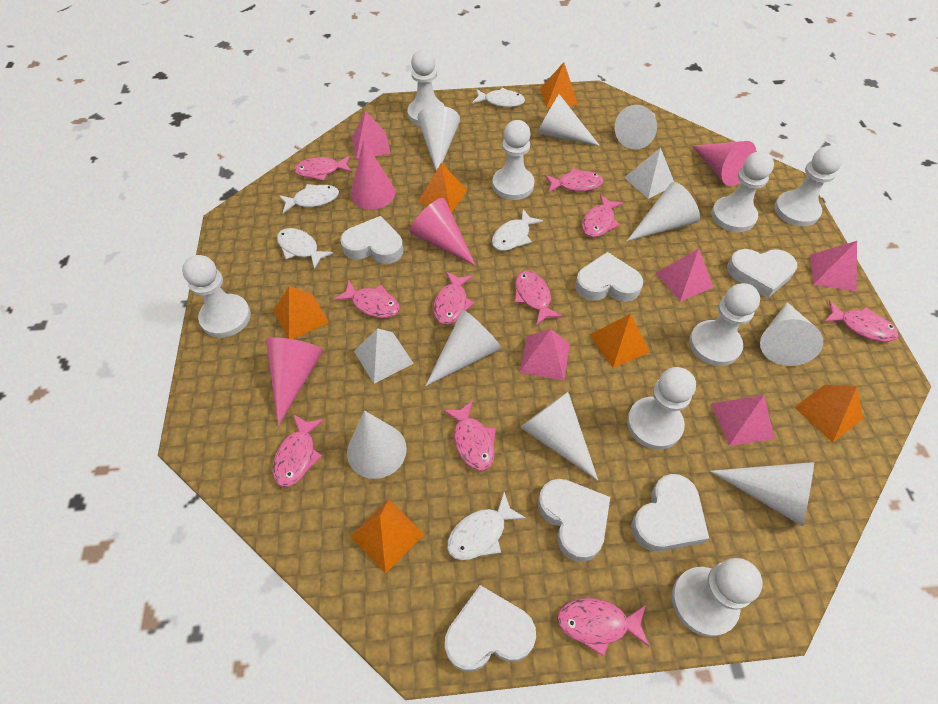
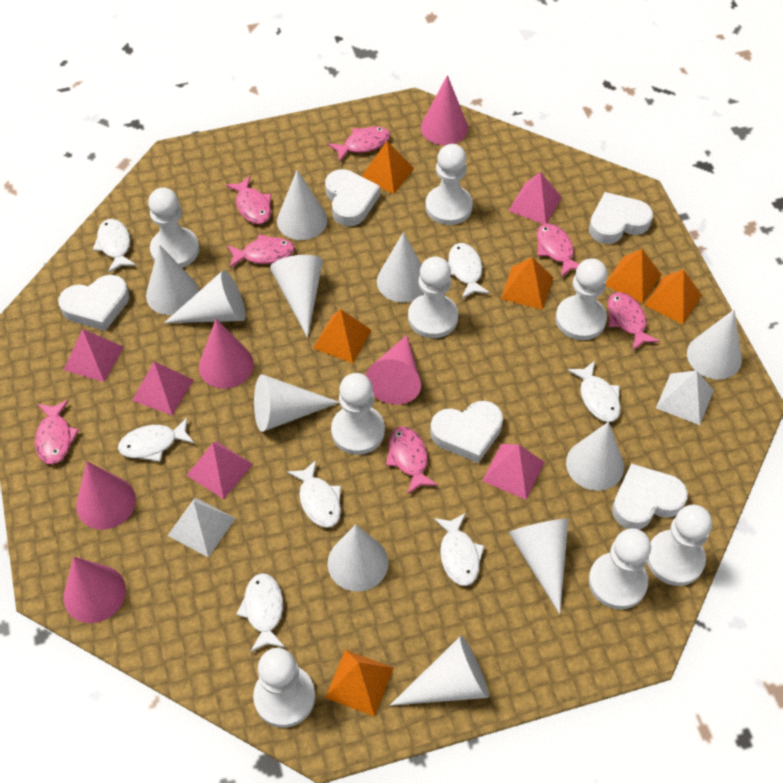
pink cone: 4 -> 5
pink fish: 10 -> 7
white cone: 9 -> 11
white fish: 5 -> 7
white heart: 6 -> 5

